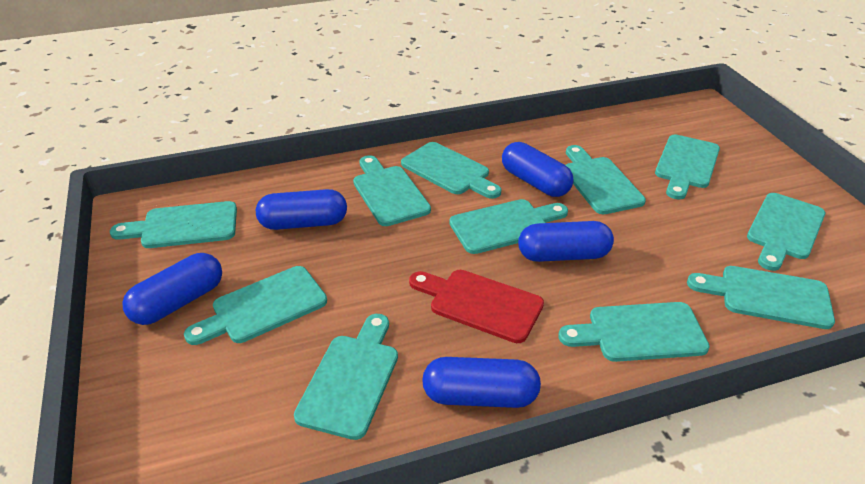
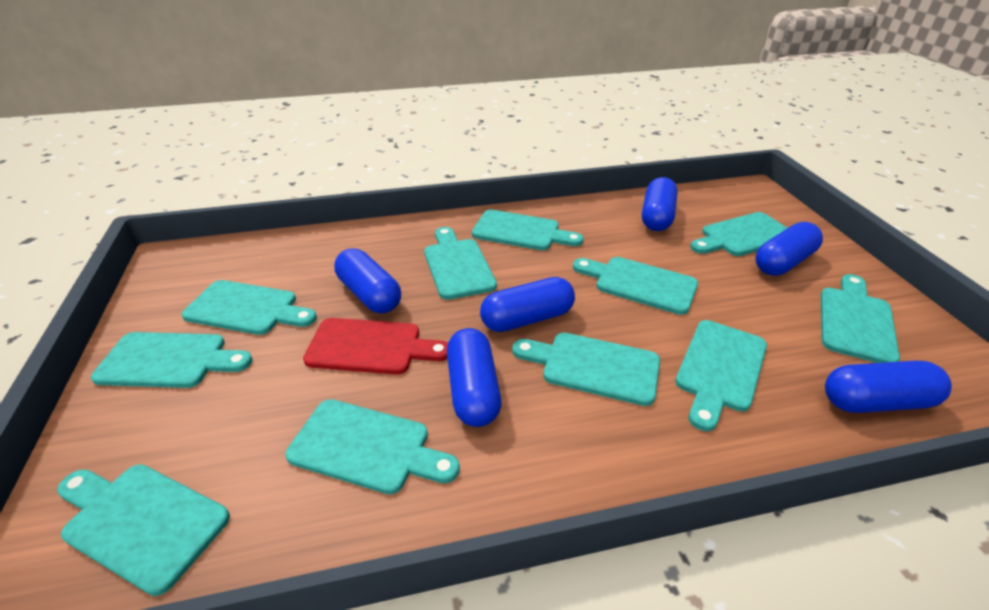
blue capsule: 5 -> 6

